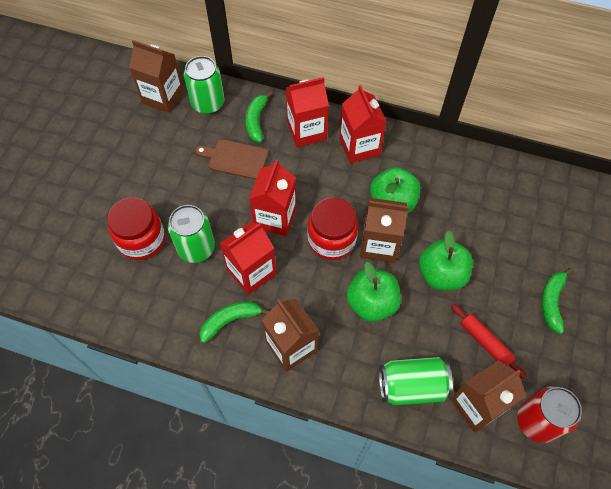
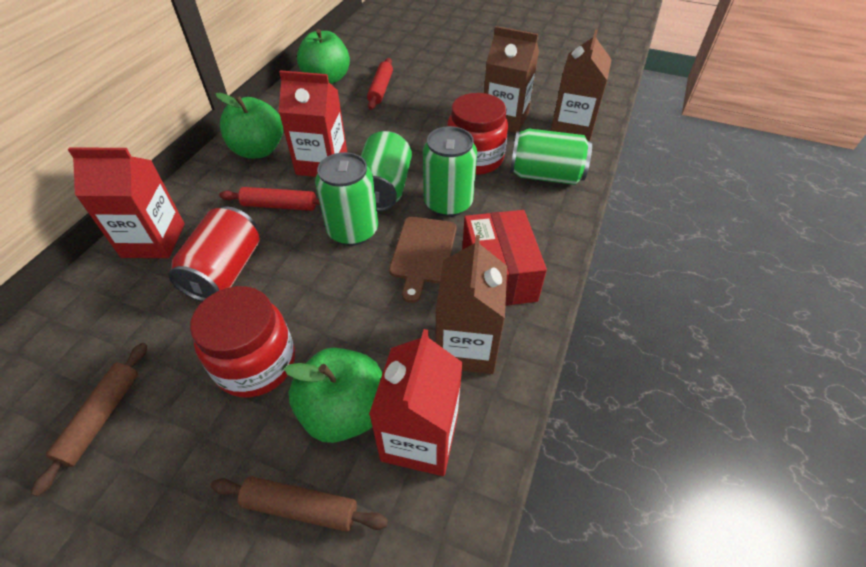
brown carton: 4 -> 3
brown rolling pin: 0 -> 2
green banana: 3 -> 0
green can: 3 -> 4
red box: 0 -> 1
red carton: 4 -> 3
red rolling pin: 1 -> 2

